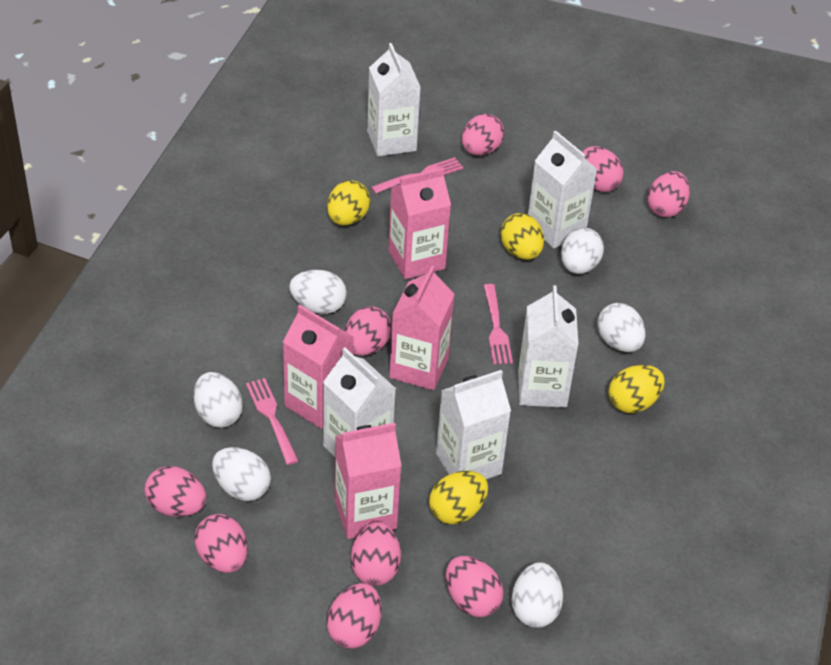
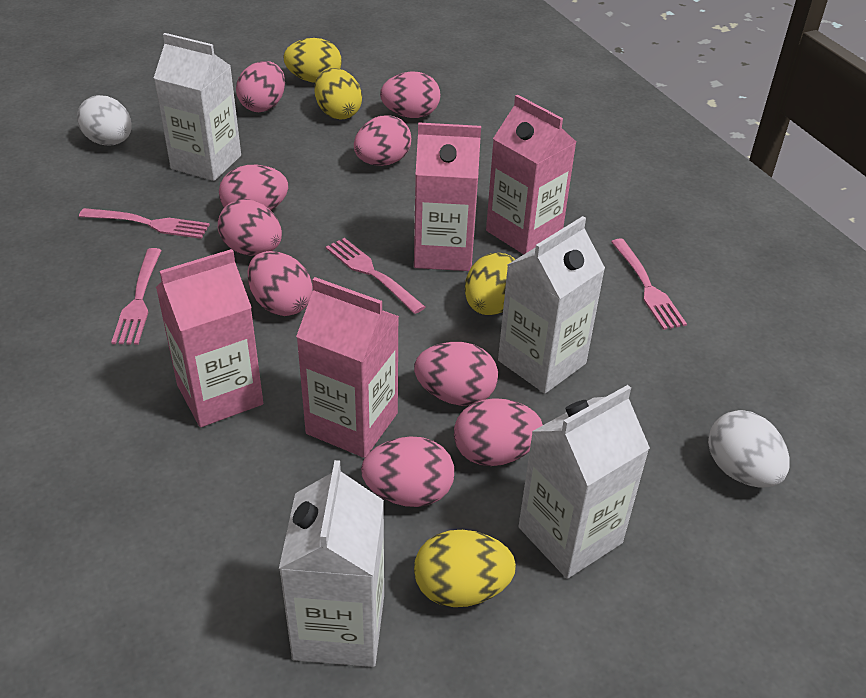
pink fork: 3 -> 4
white carton: 5 -> 4
white egg: 6 -> 2

